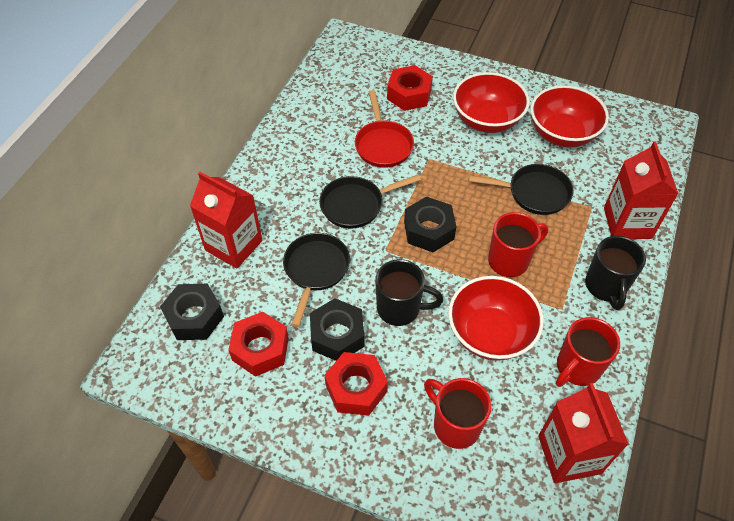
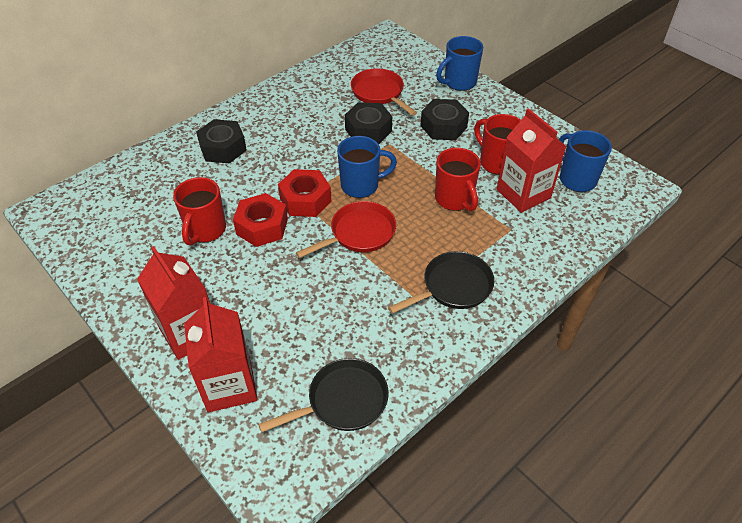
black mug: 2 -> 0
black pan: 3 -> 2
blue mug: 0 -> 3
red bowl: 3 -> 0
red nut: 3 -> 2
red pan: 1 -> 2

